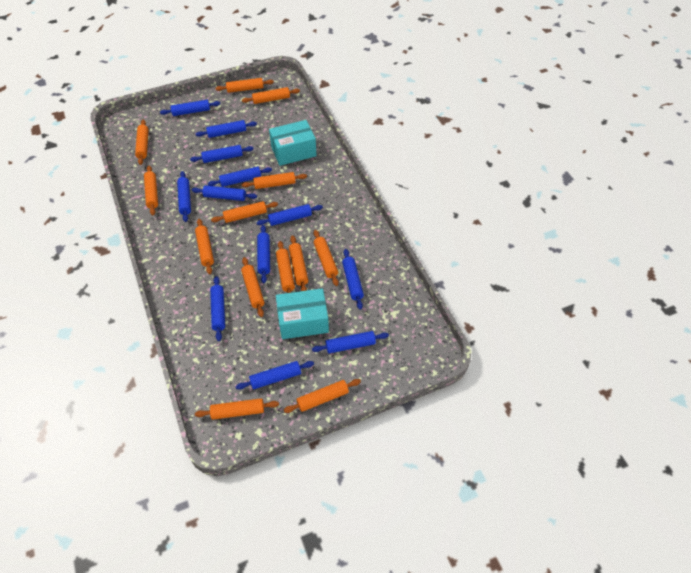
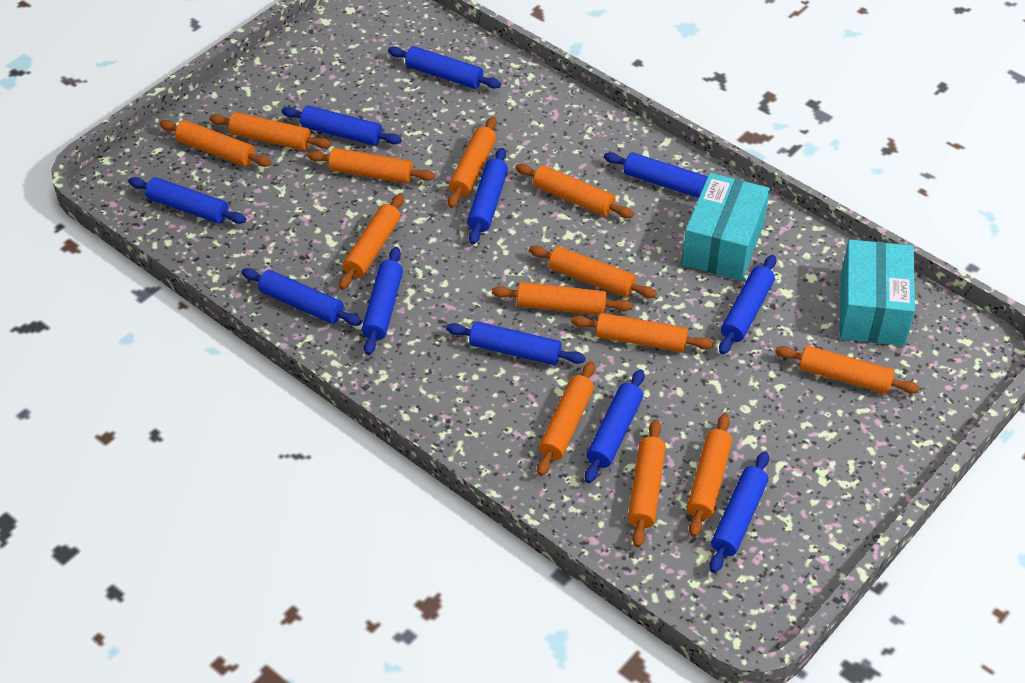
blue rolling pin: 12 -> 11

